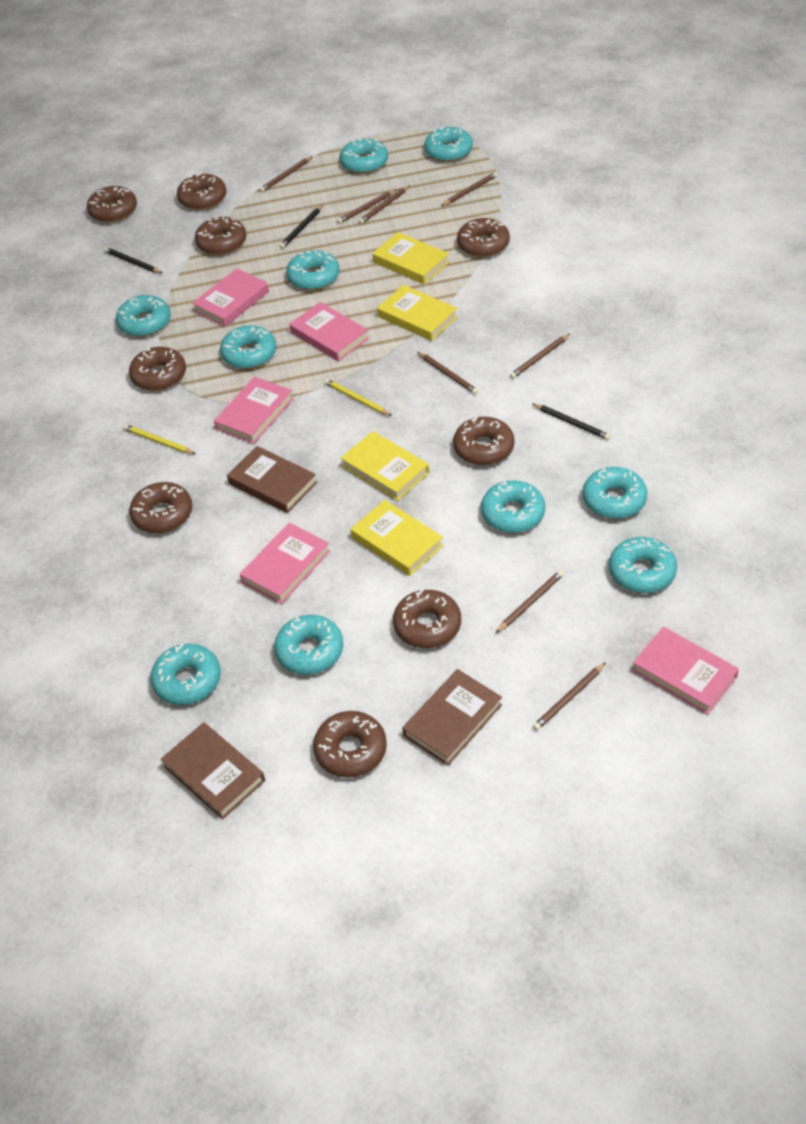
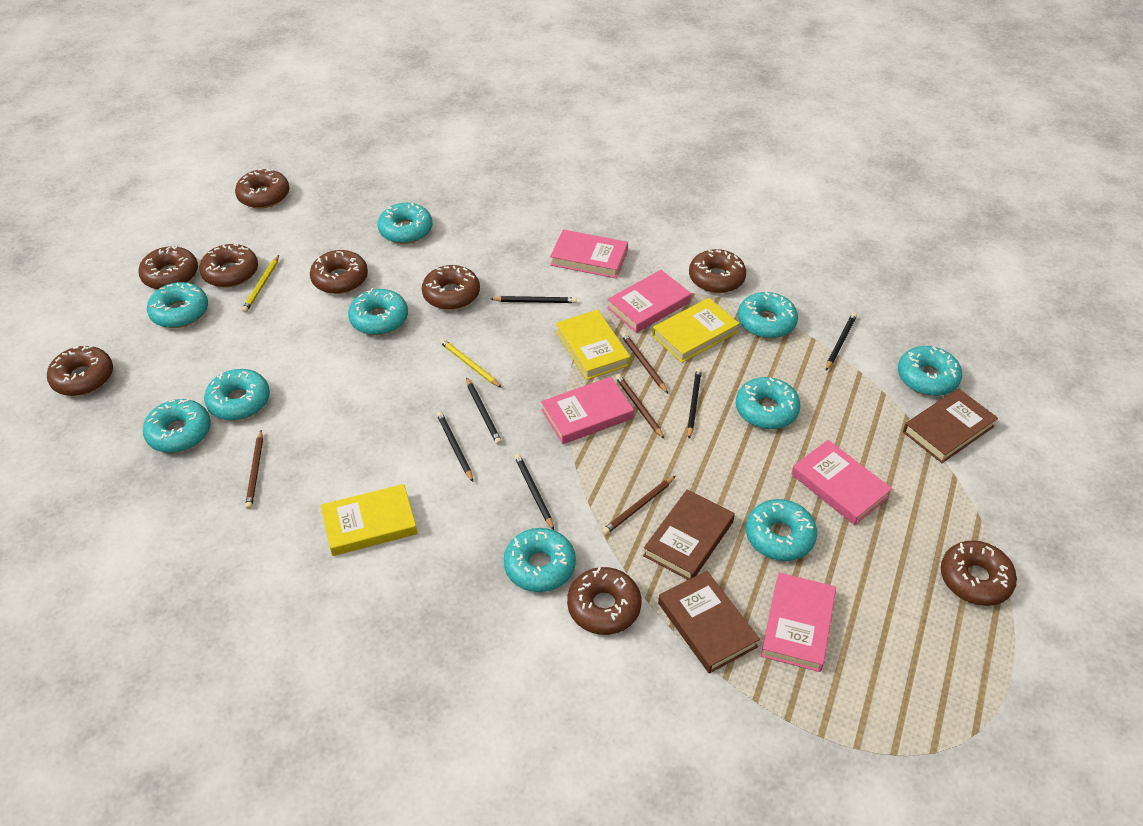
black pencil: 3 -> 6
brown pencil: 8 -> 4
yellow book: 4 -> 3

